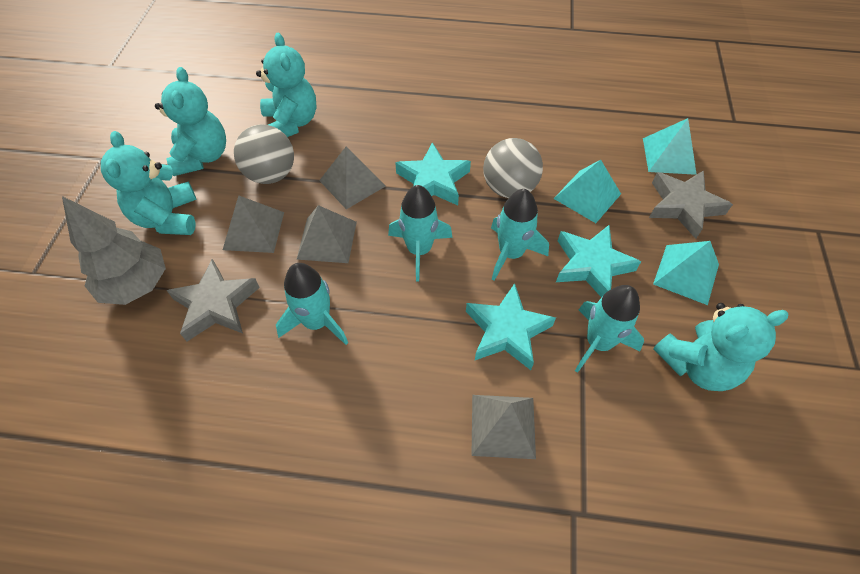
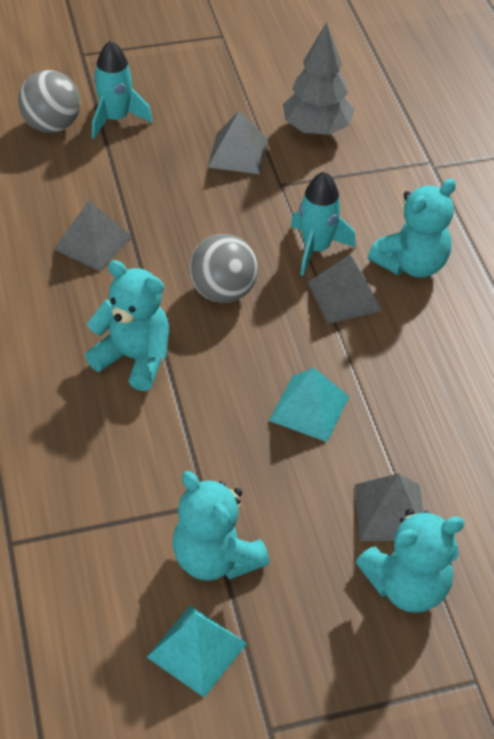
grey star: 2 -> 0
turquoise pyramid: 3 -> 2
turquoise rocket: 4 -> 2
turquoise star: 3 -> 0

